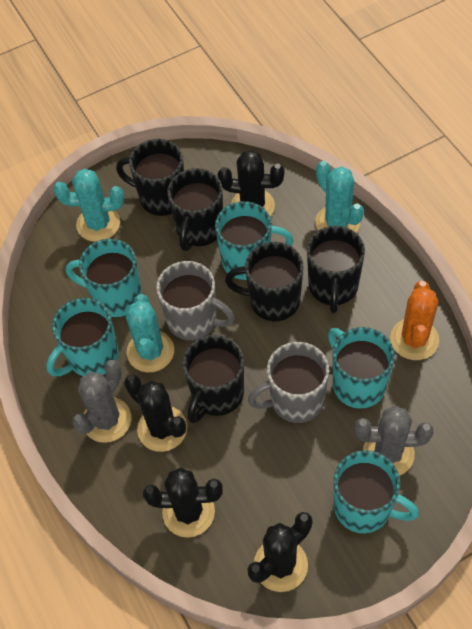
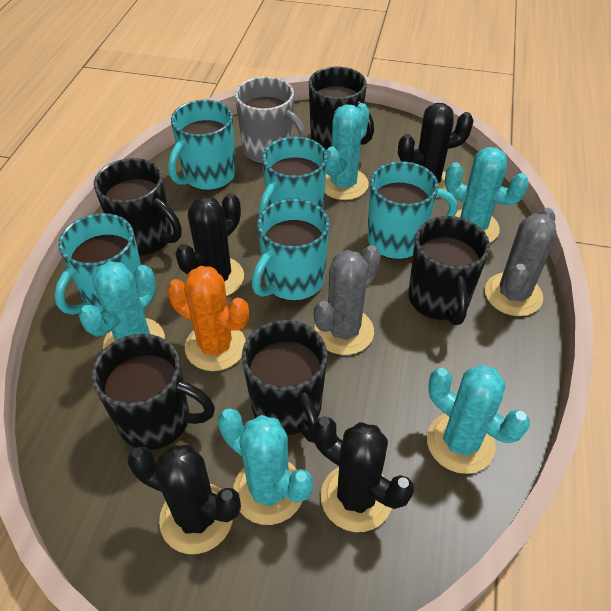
grey mug: 2 -> 1
turquoise cactus: 3 -> 5

